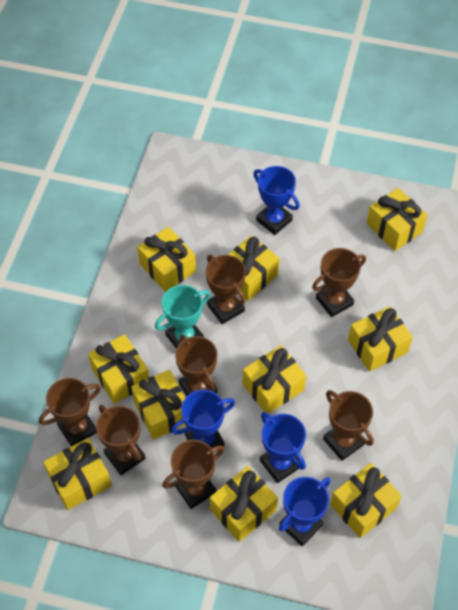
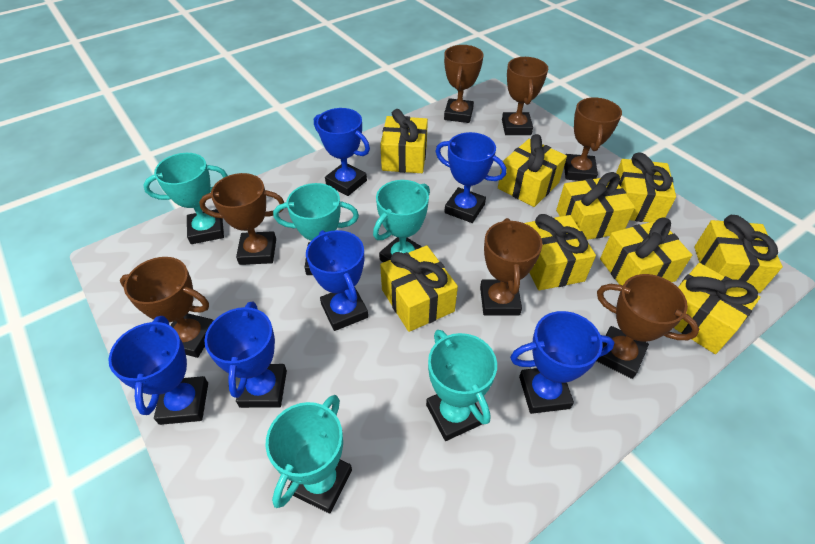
blue trophy: 4 -> 6
turquoise trophy: 1 -> 5
yellow gift: 10 -> 9

